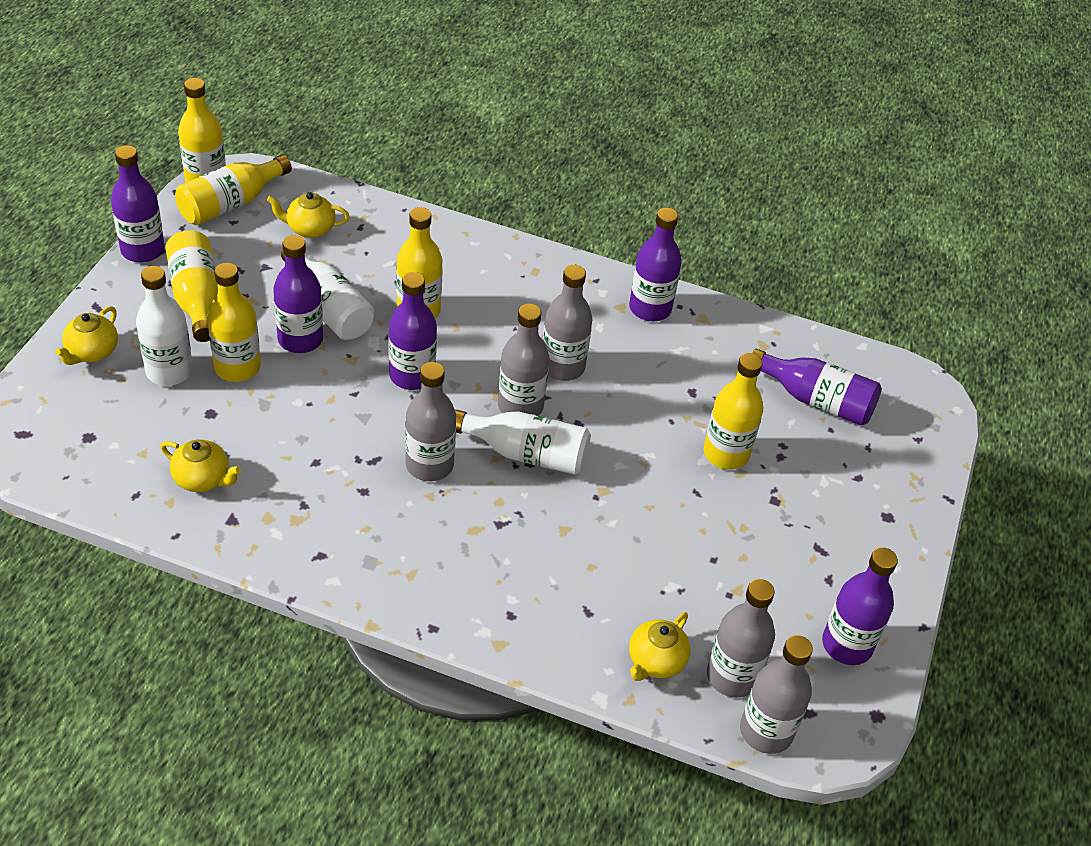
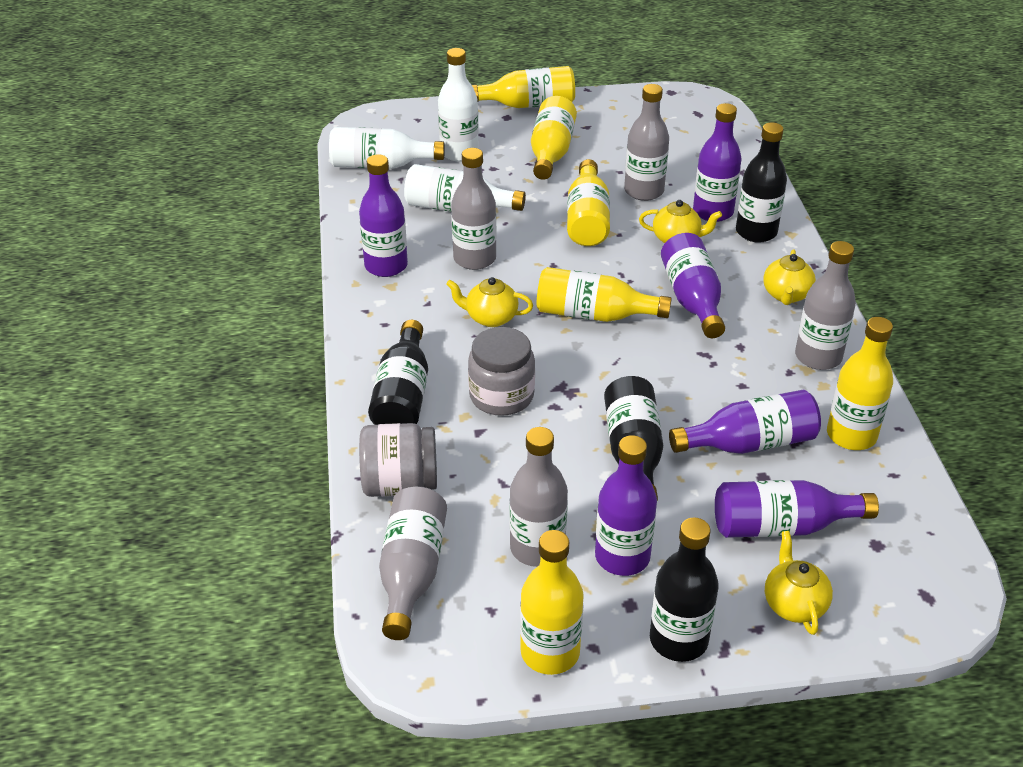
black bottle: 0 -> 4
grey jar: 0 -> 2

